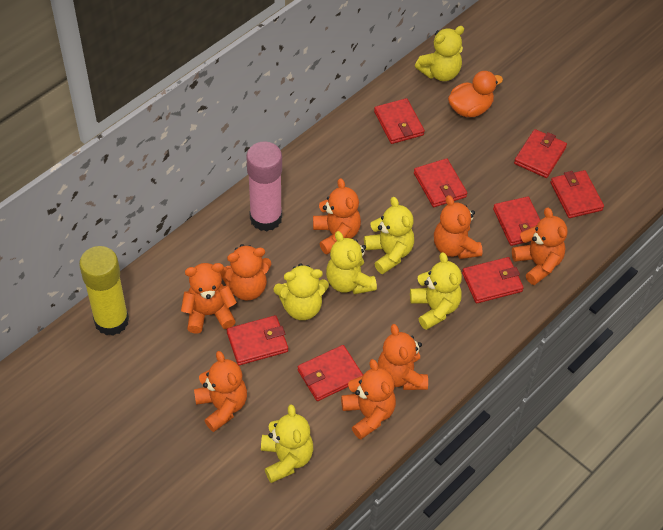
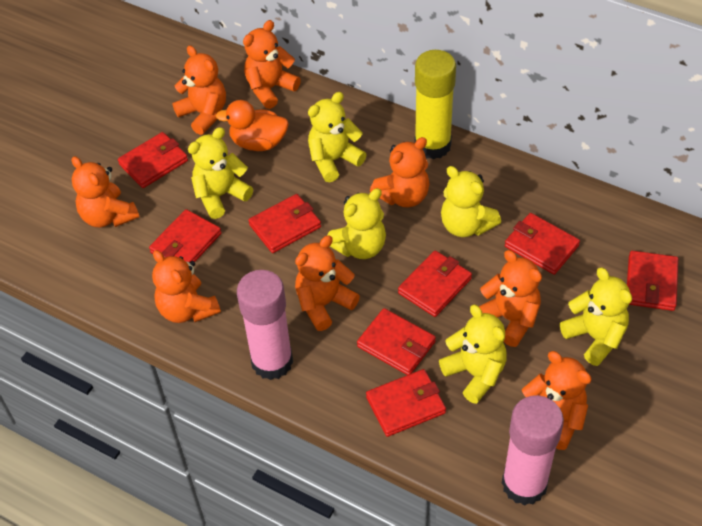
pink glue stick: 1 -> 2

